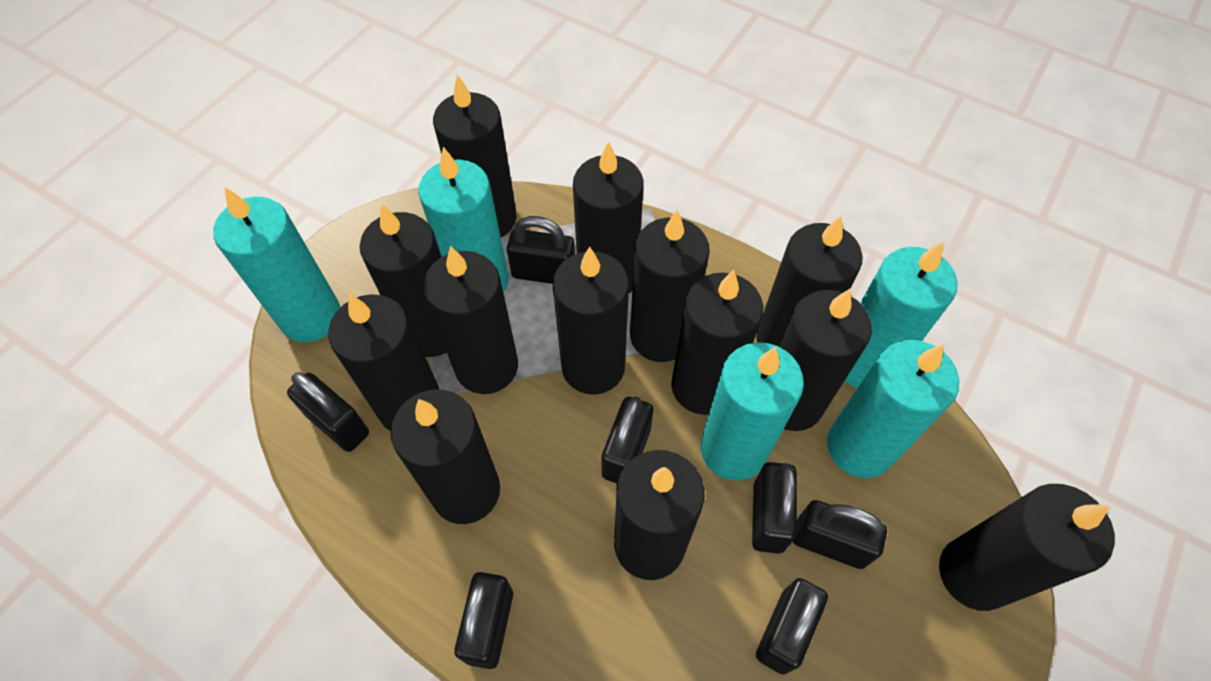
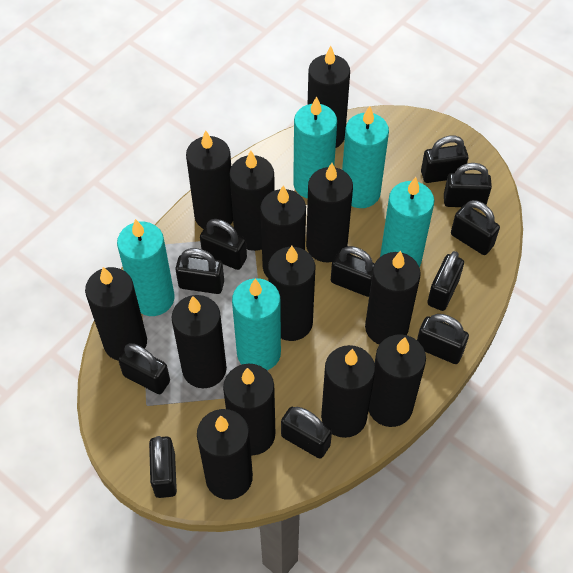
black padlock: 7 -> 11

